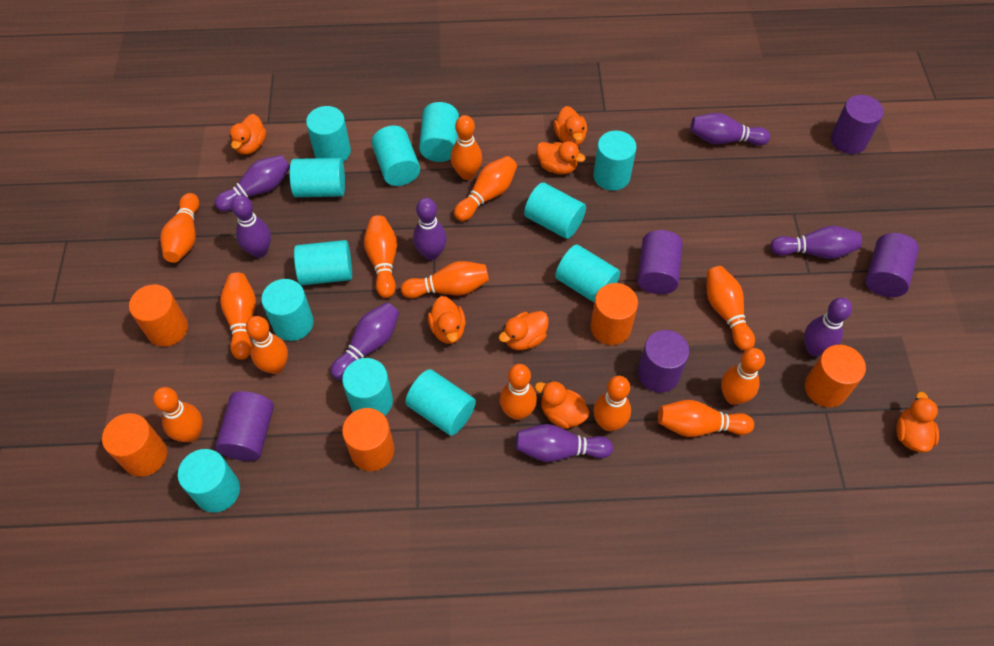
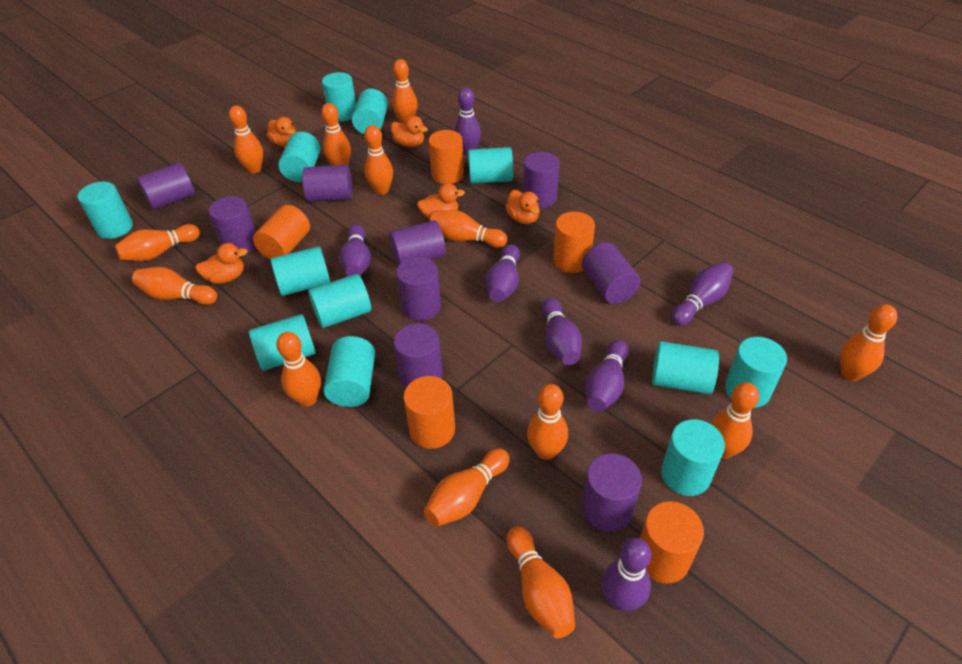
orange duck: 7 -> 5
purple bowling pin: 8 -> 7
purple cylinder: 5 -> 9

